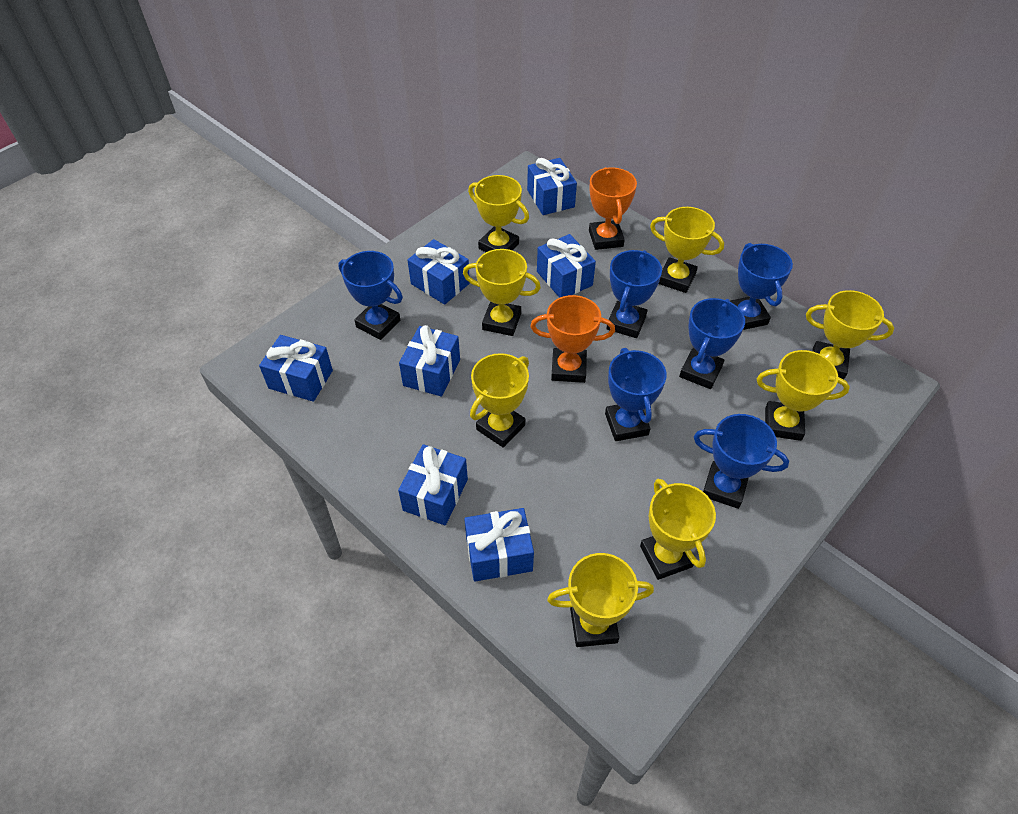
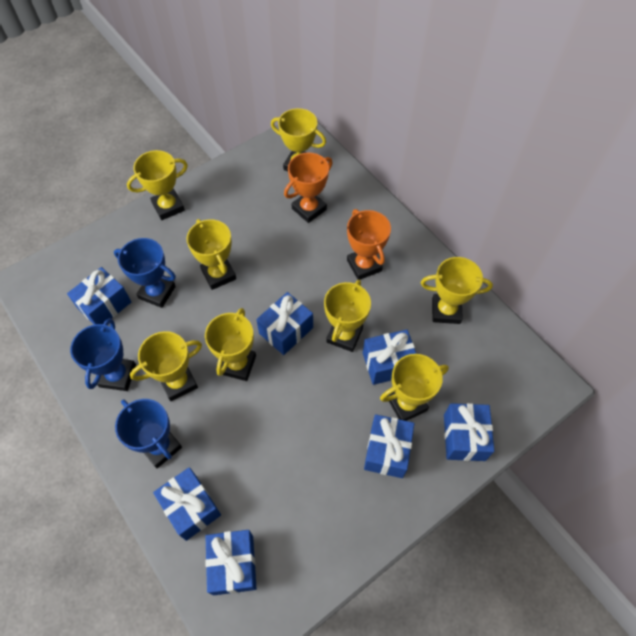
blue trophy: 6 -> 3

